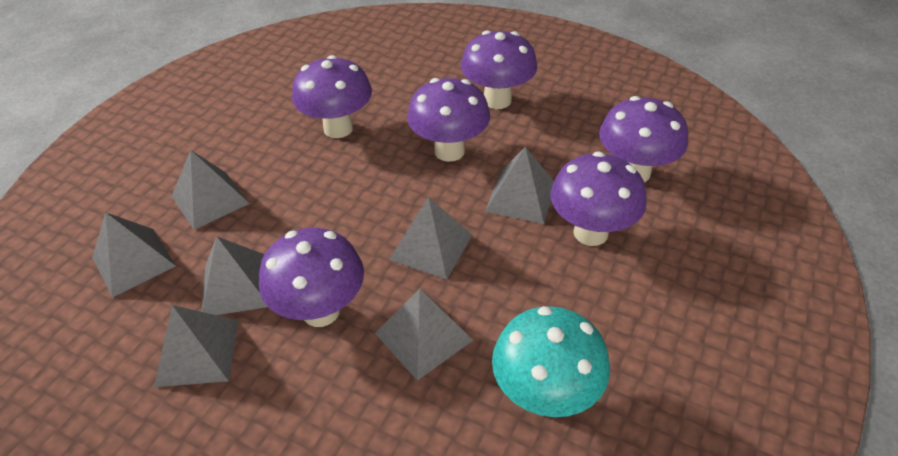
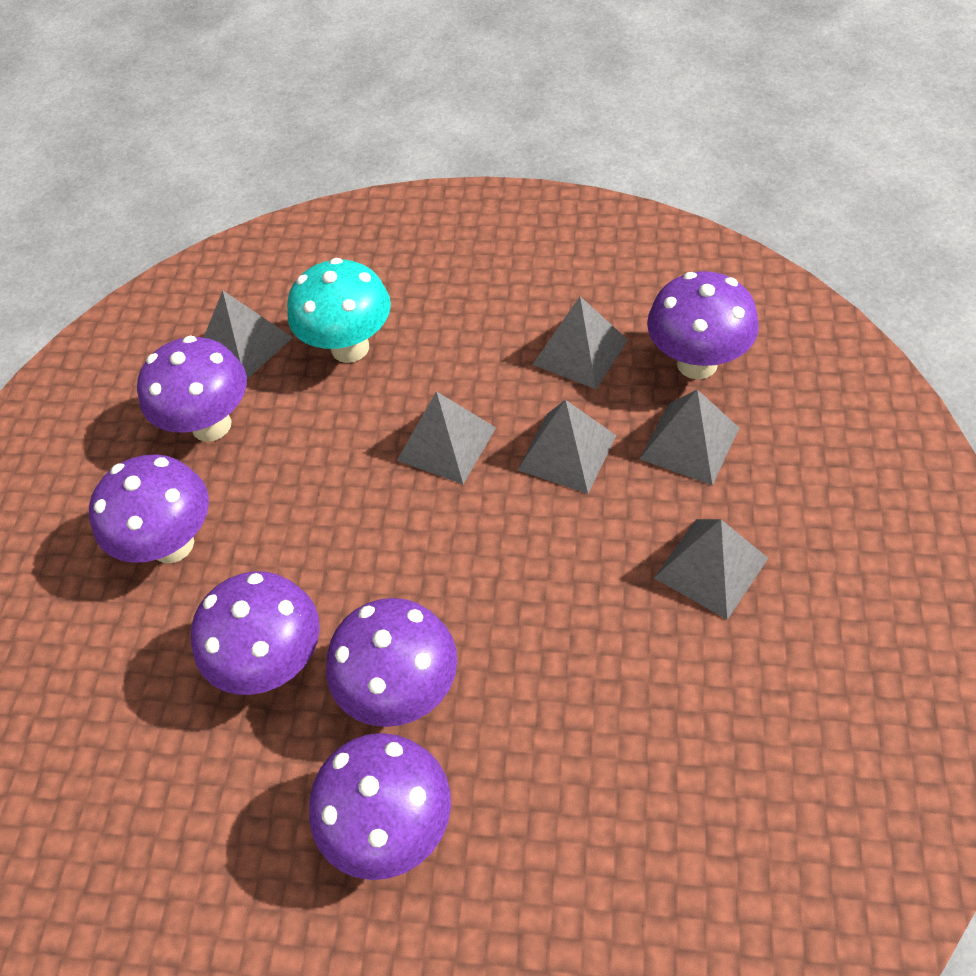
grey pyramid: 7 -> 6

